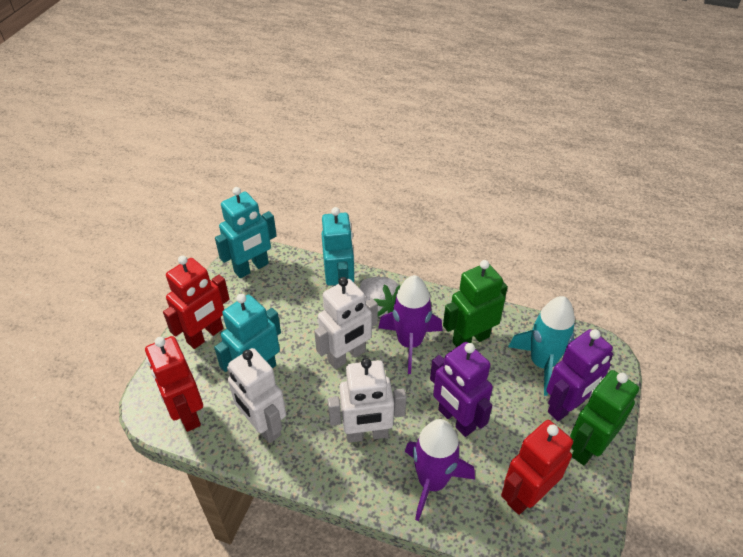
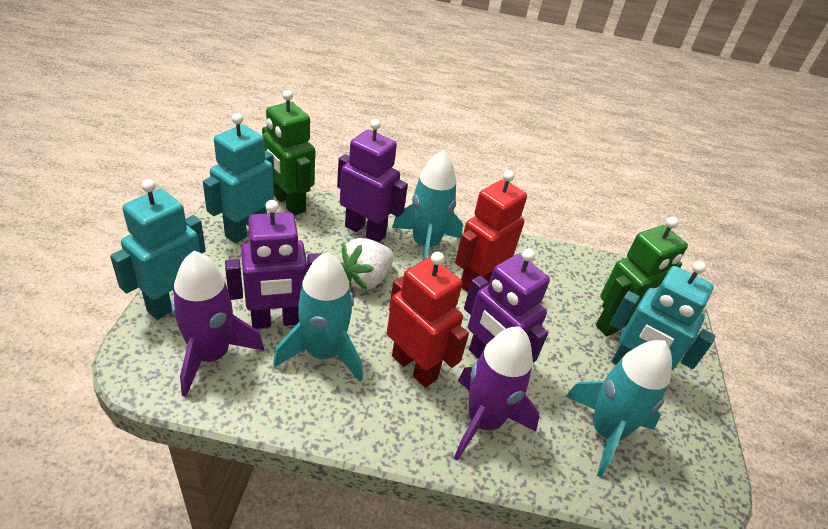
purple robot: 2 -> 3
red robot: 3 -> 2
turquoise rocket: 1 -> 3
white robot: 3 -> 0

